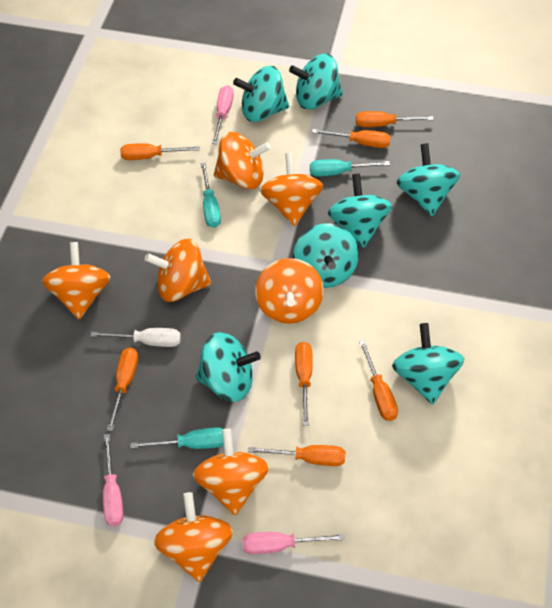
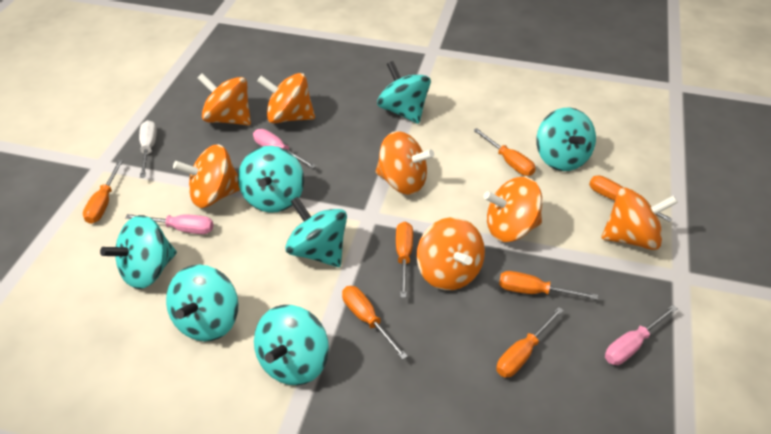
turquoise screwdriver: 3 -> 0

